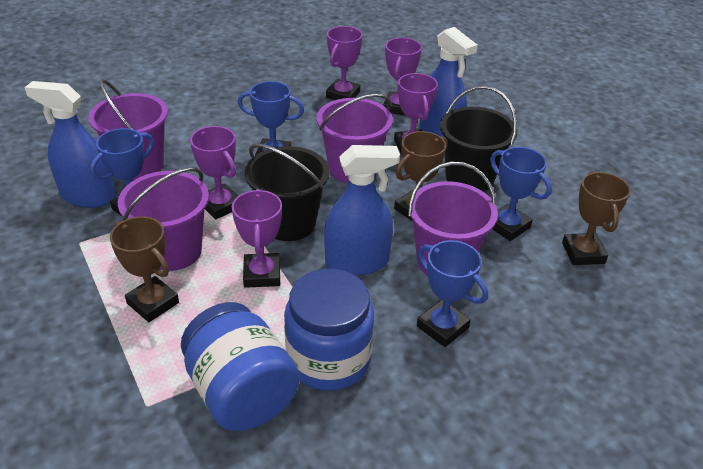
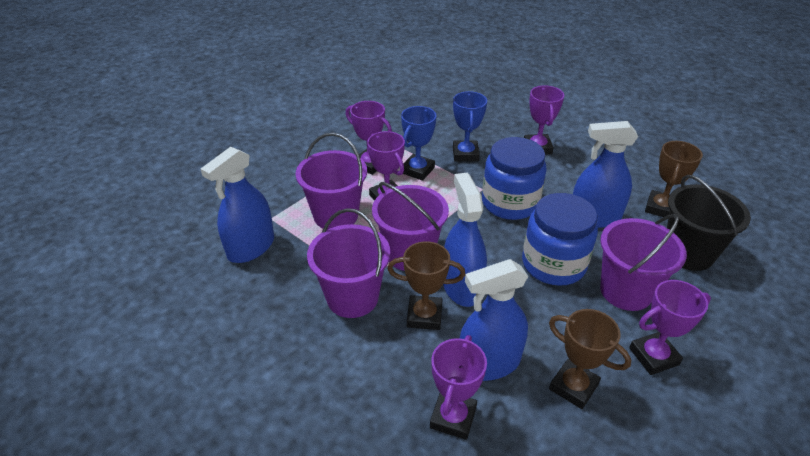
black bucket: 2 -> 1
blue spray bottle: 3 -> 4
blue trophy: 4 -> 2

